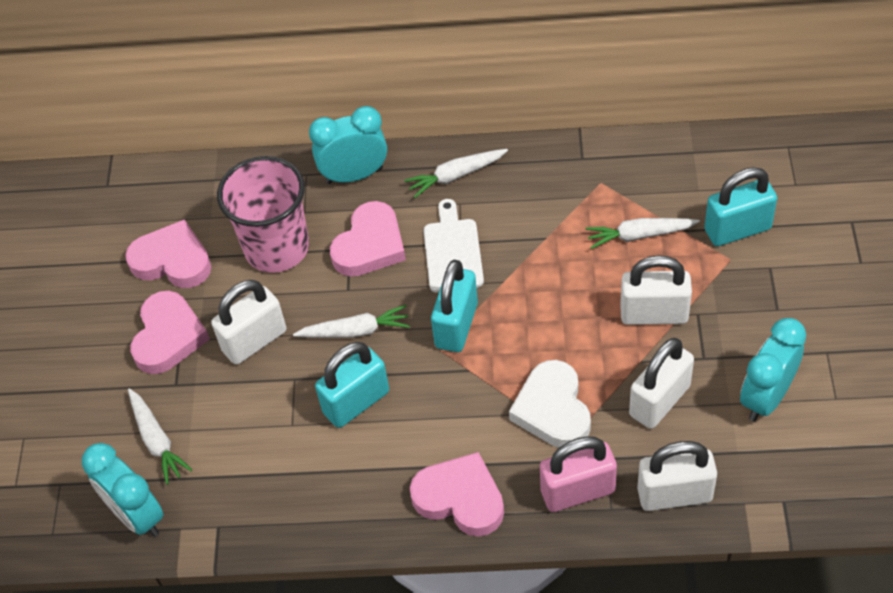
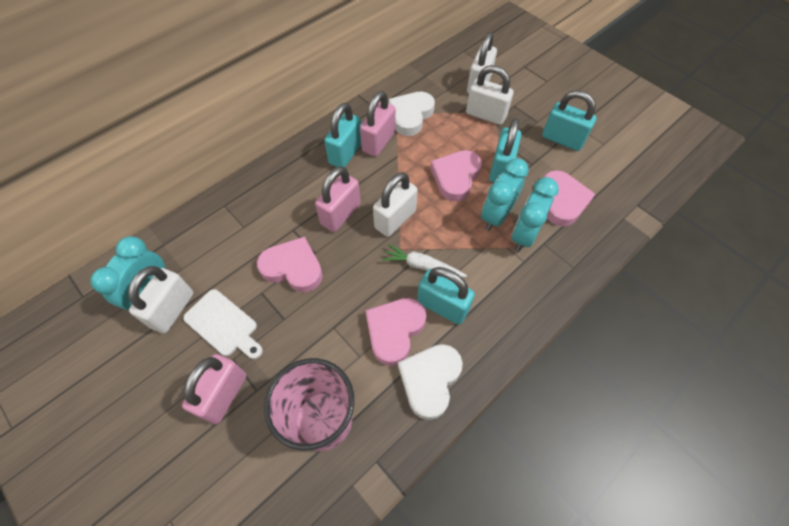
pink padlock: 1 -> 3
turquoise padlock: 3 -> 4
white carrot: 4 -> 1
white heart: 1 -> 2

